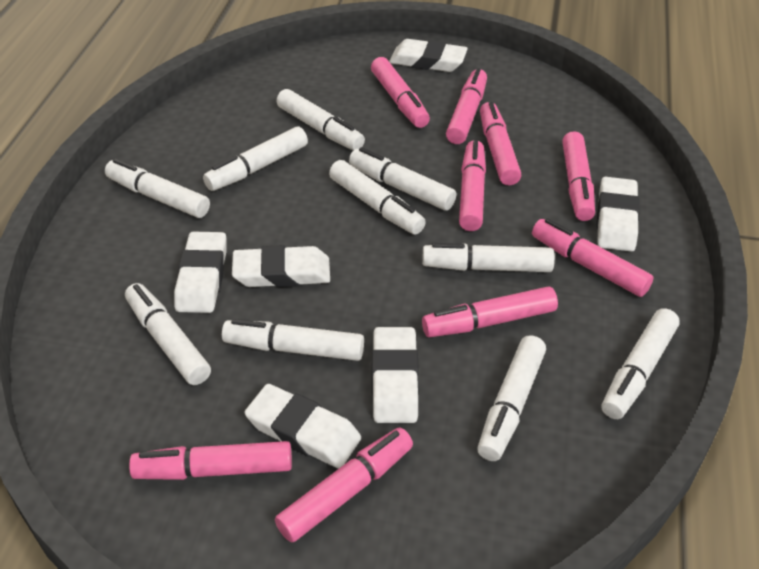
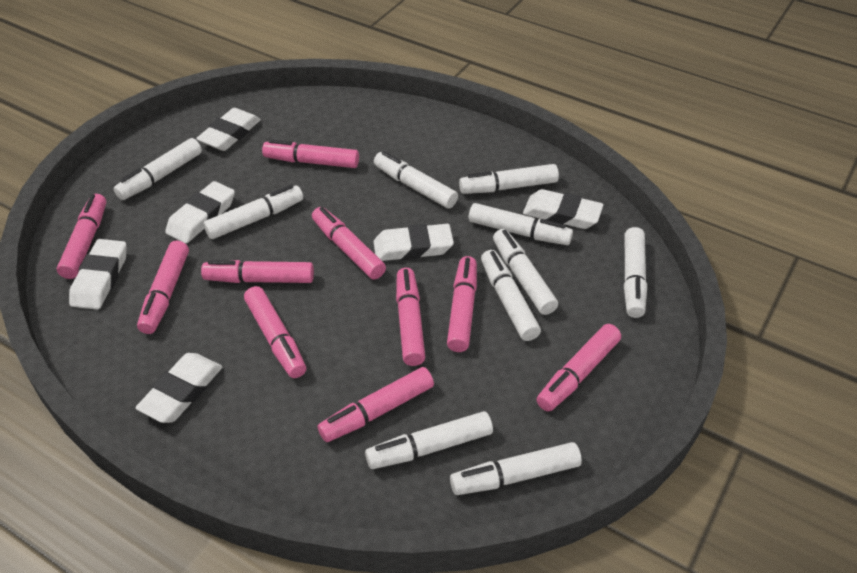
pink marker: 9 -> 10

